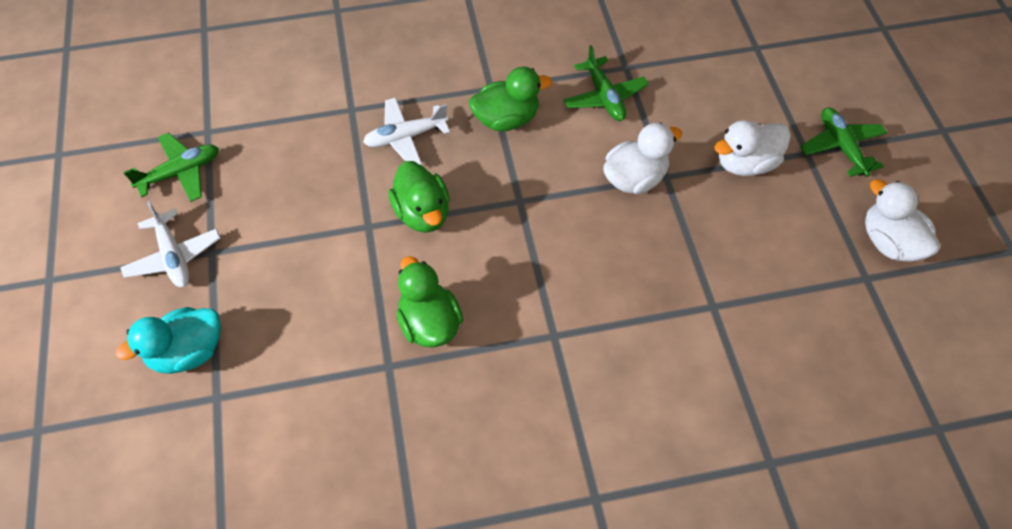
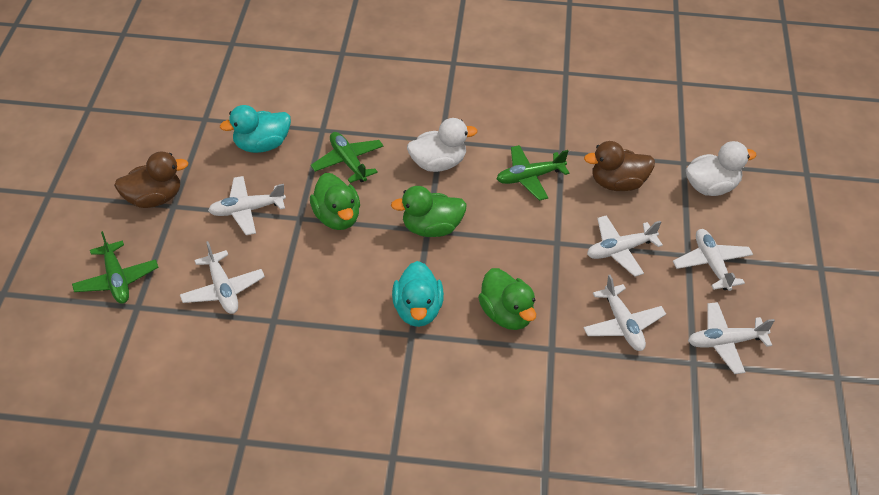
brown duck: 0 -> 2
turquoise duck: 1 -> 2
white duck: 3 -> 2
white plane: 2 -> 6

